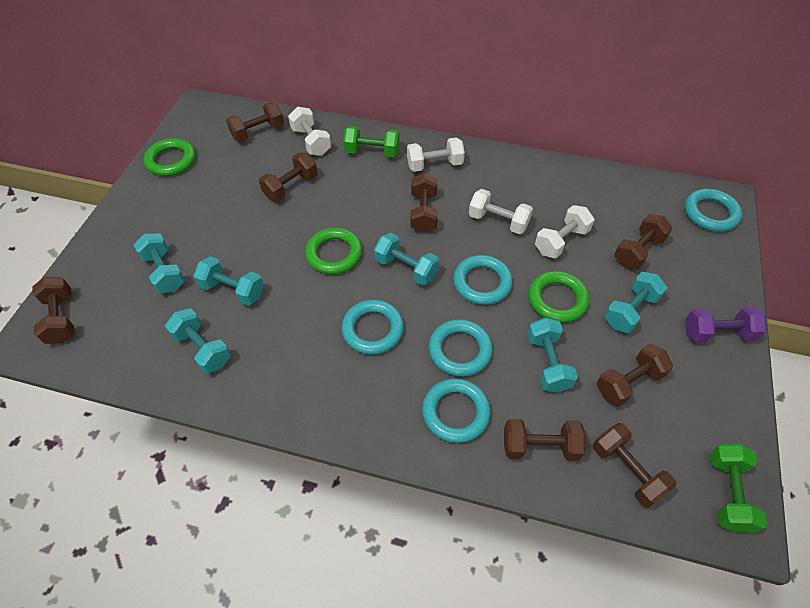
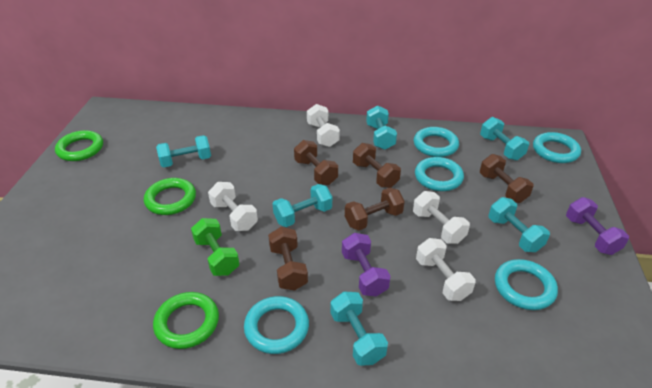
brown dumbbell: 8 -> 5
green dumbbell: 2 -> 1
purple dumbbell: 1 -> 2

